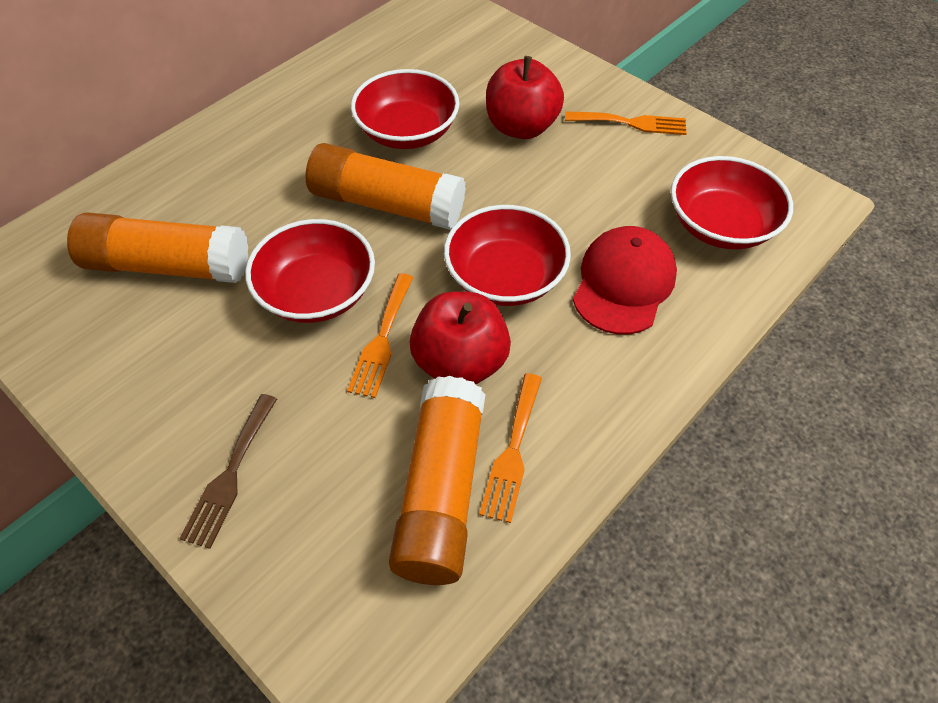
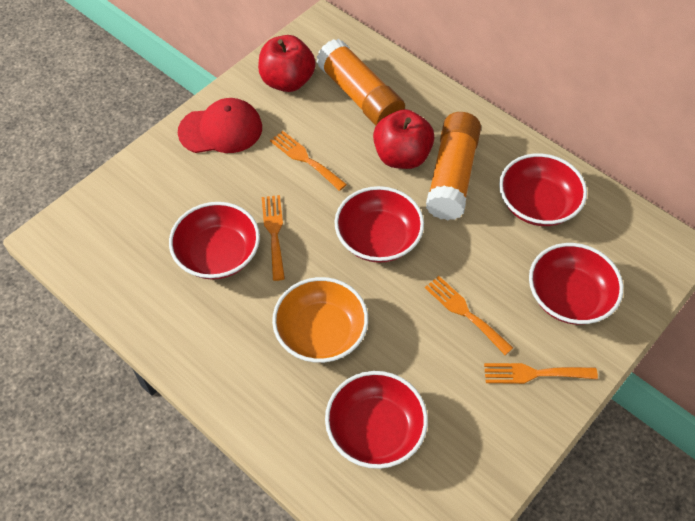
brown fork: 1 -> 0
orange bowl: 0 -> 1
orange fork: 3 -> 4
orange glue stick: 3 -> 2
red bowl: 4 -> 5

